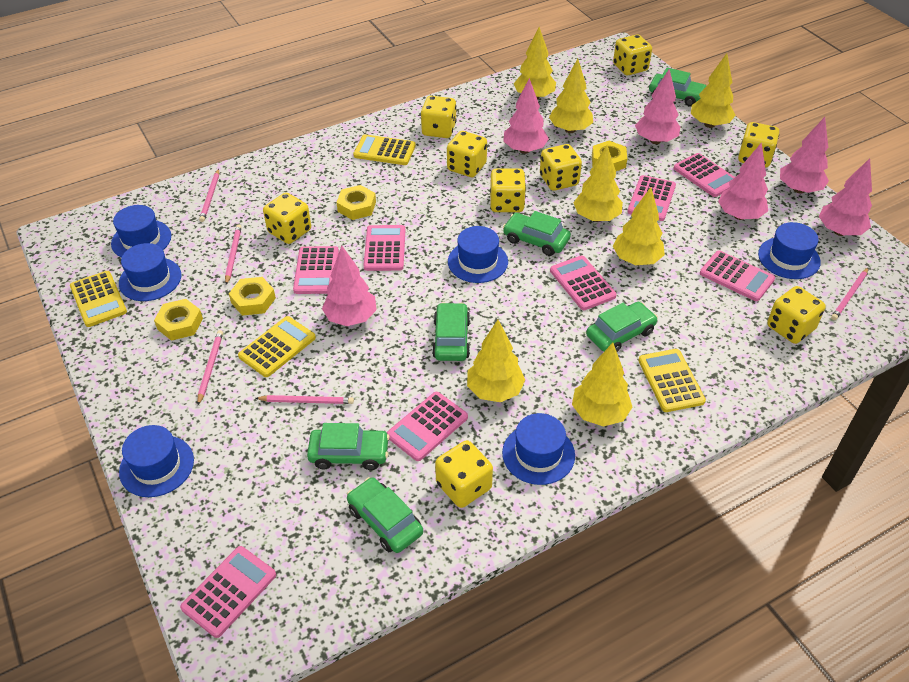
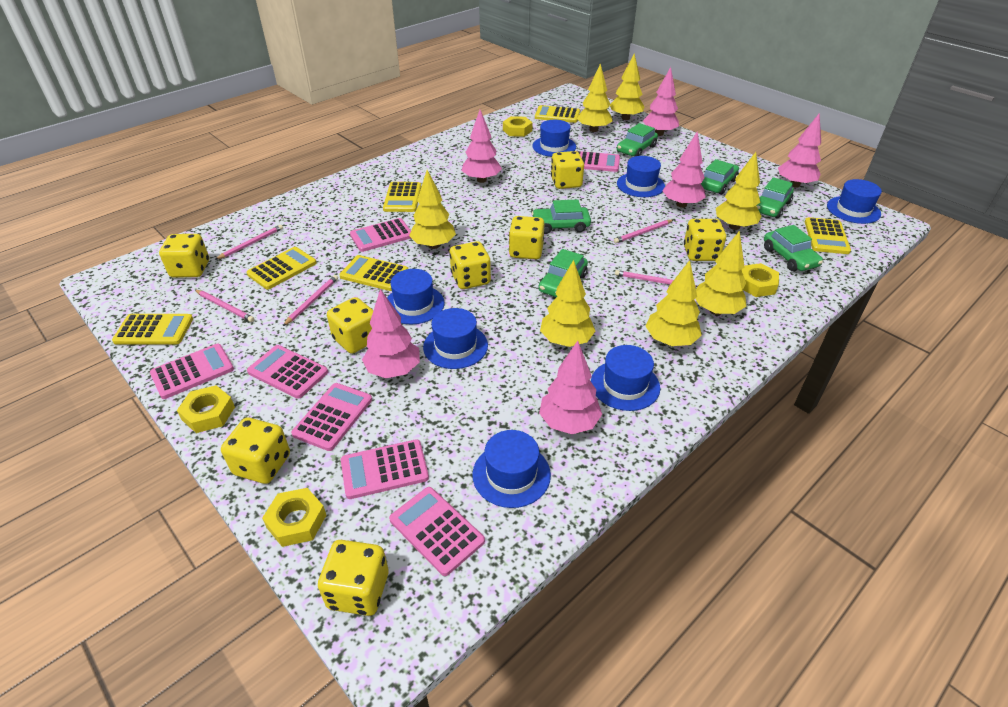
blue hat: 6 -> 7
pink calculator: 8 -> 7
yellow calculator: 4 -> 6
yellow dice: 9 -> 8

